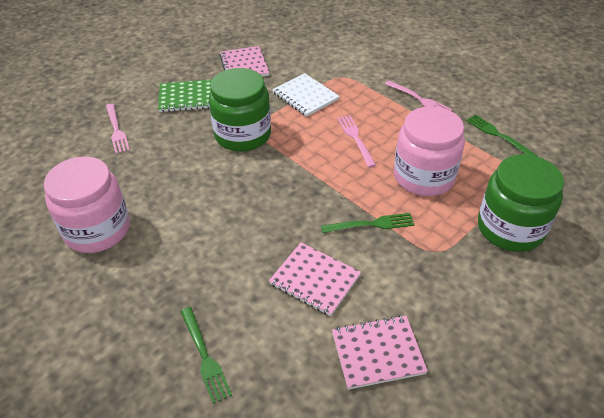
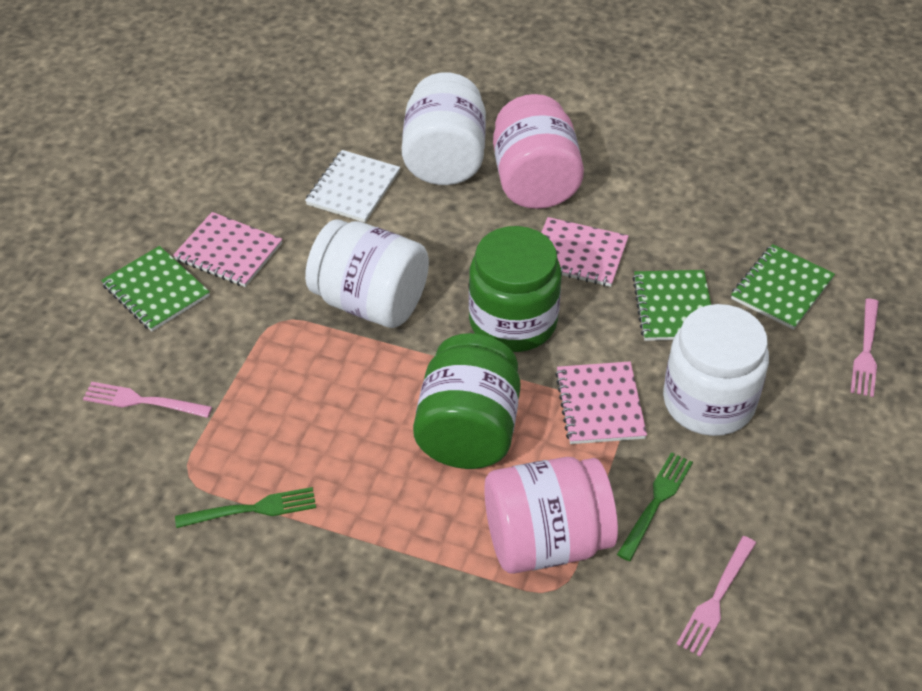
green fork: 3 -> 2
green notebook: 1 -> 3
white jar: 0 -> 3

